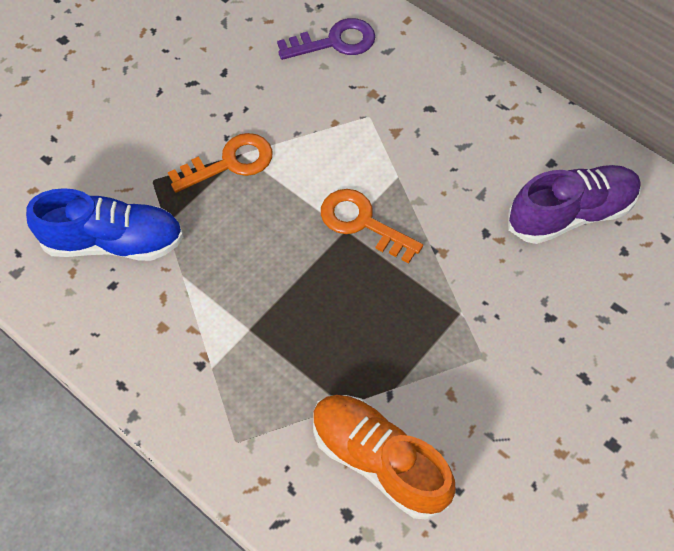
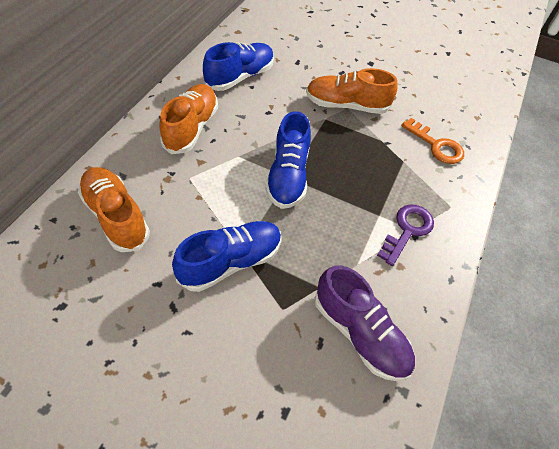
blue shoe: 1 -> 3
orange key: 2 -> 1
orange shoe: 1 -> 3

